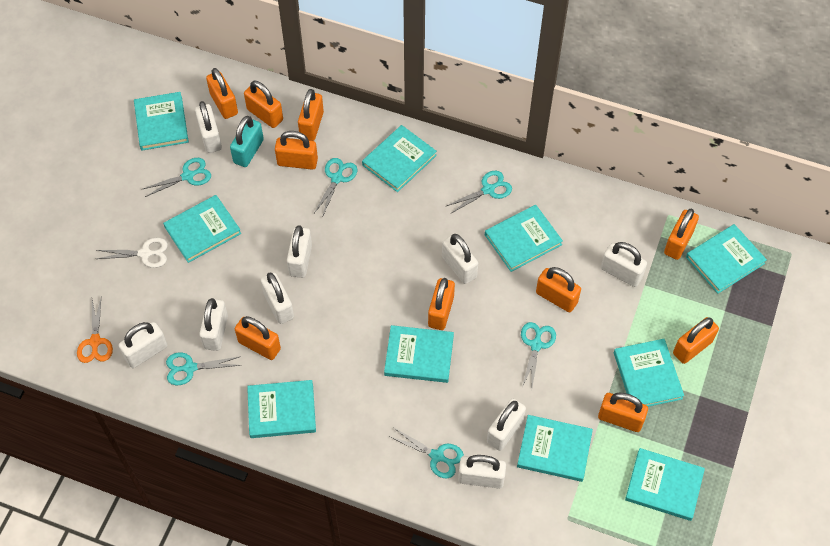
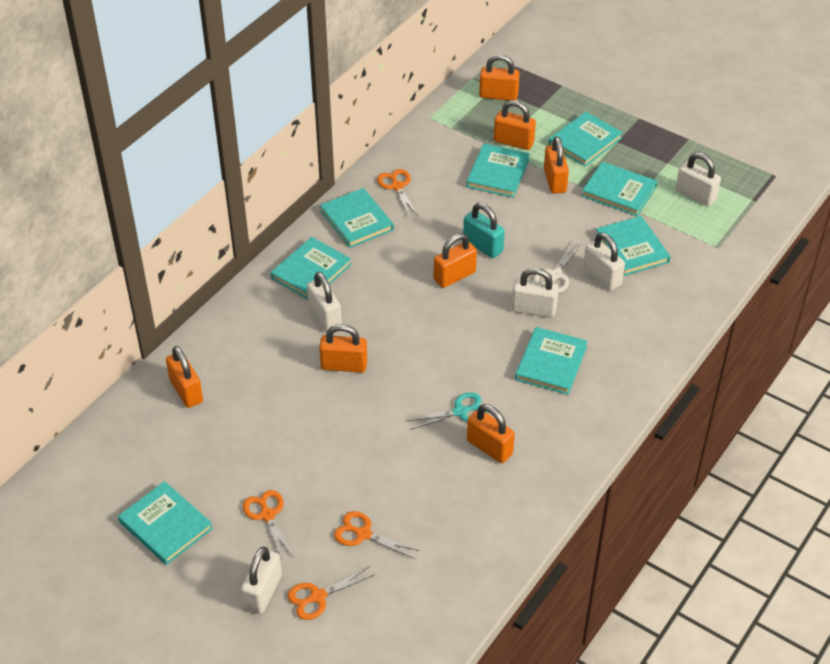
orange padlock: 10 -> 7
orange scissors: 1 -> 4
turquoise book: 10 -> 8
turquoise scissors: 6 -> 1
white padlock: 9 -> 5

